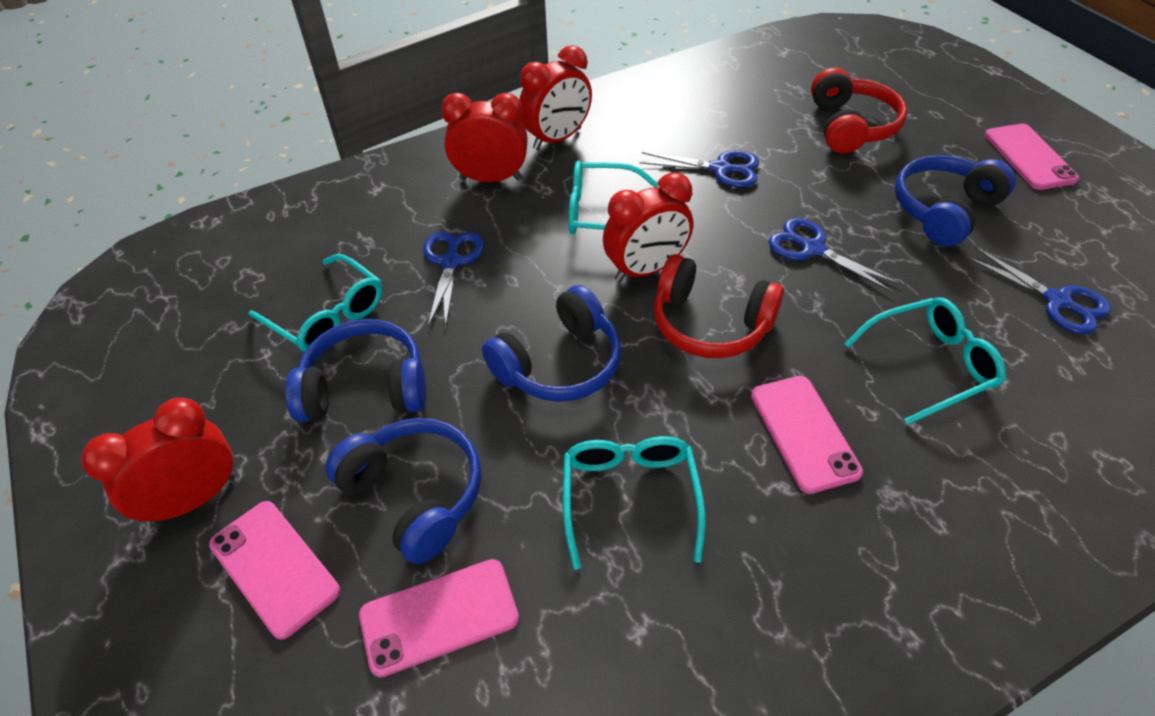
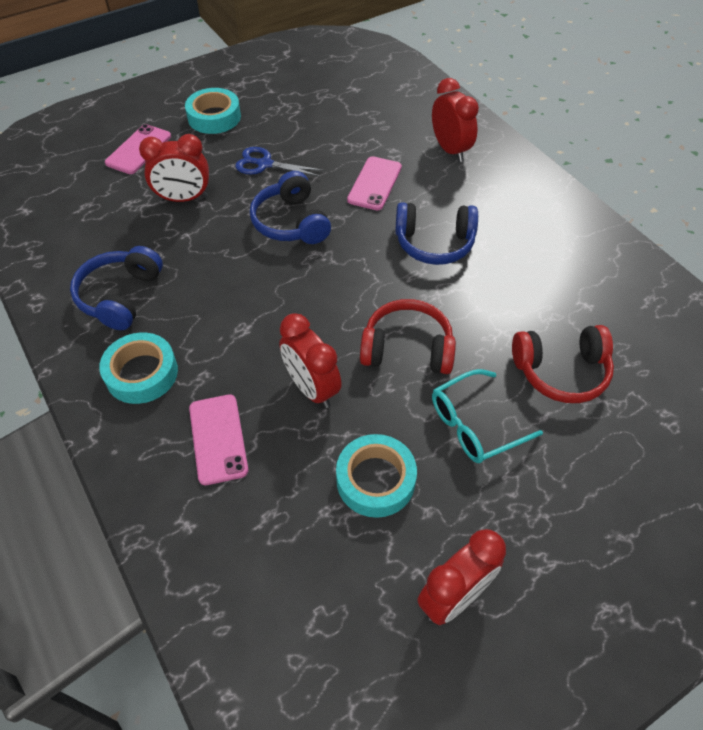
blue headphones: 4 -> 3
blue scissors: 4 -> 1
pink phone: 4 -> 3
turquoise glasses: 4 -> 1
turquoise tape: 0 -> 3

